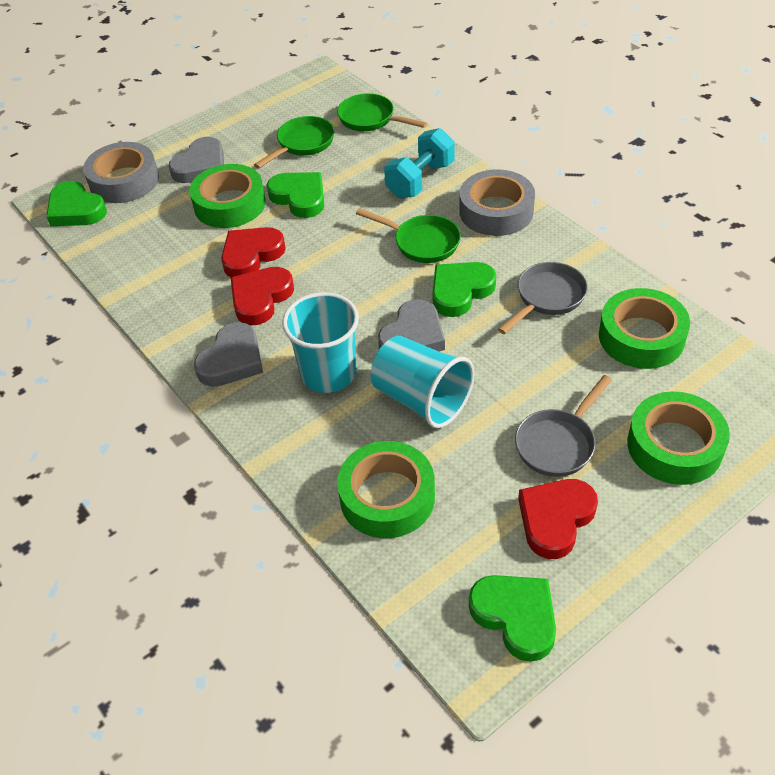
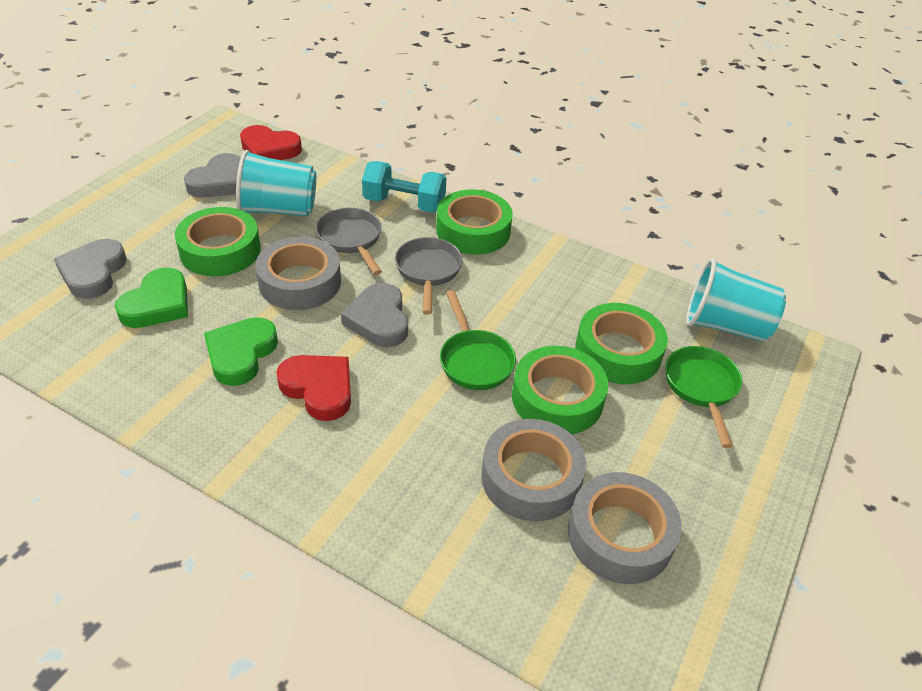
green heart: 4 -> 2
green pan: 3 -> 2
grey tape: 2 -> 3
red heart: 3 -> 2

